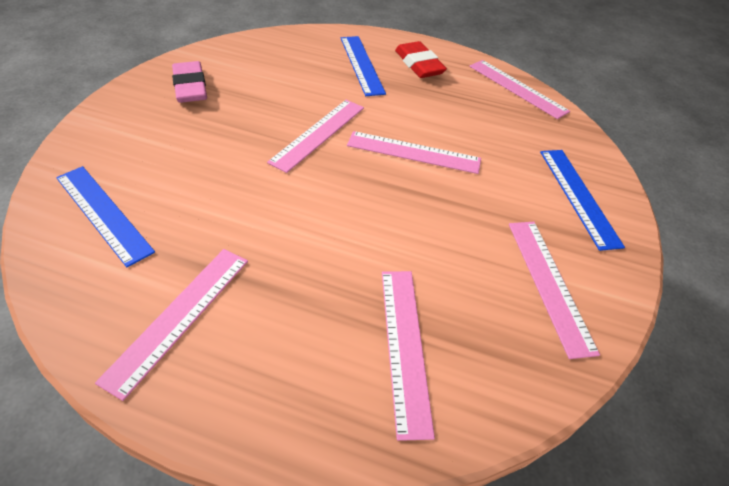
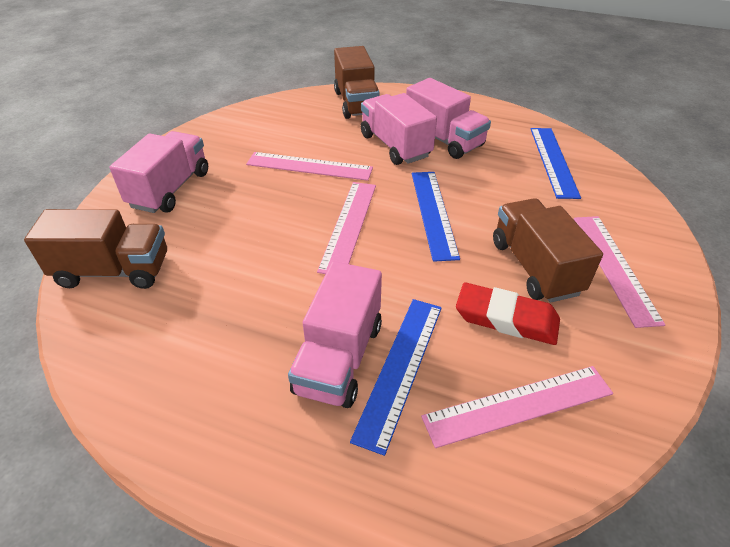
brown truck: 0 -> 3
pink eraser: 1 -> 0
pink ruler: 6 -> 4
pink truck: 0 -> 4

